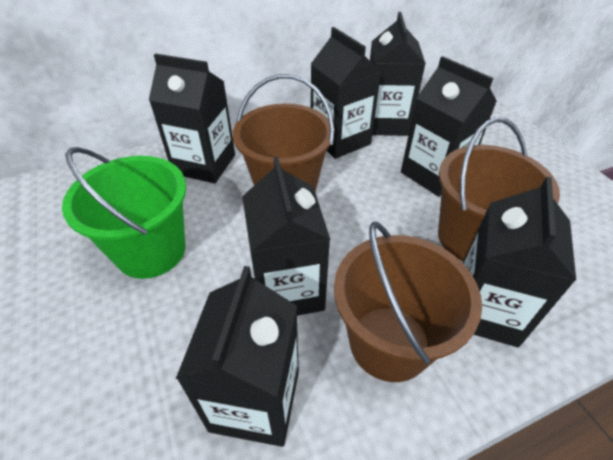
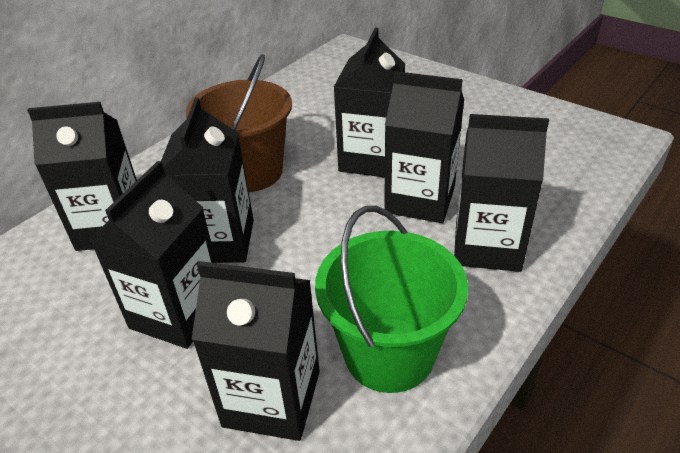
brown bucket: 3 -> 1

